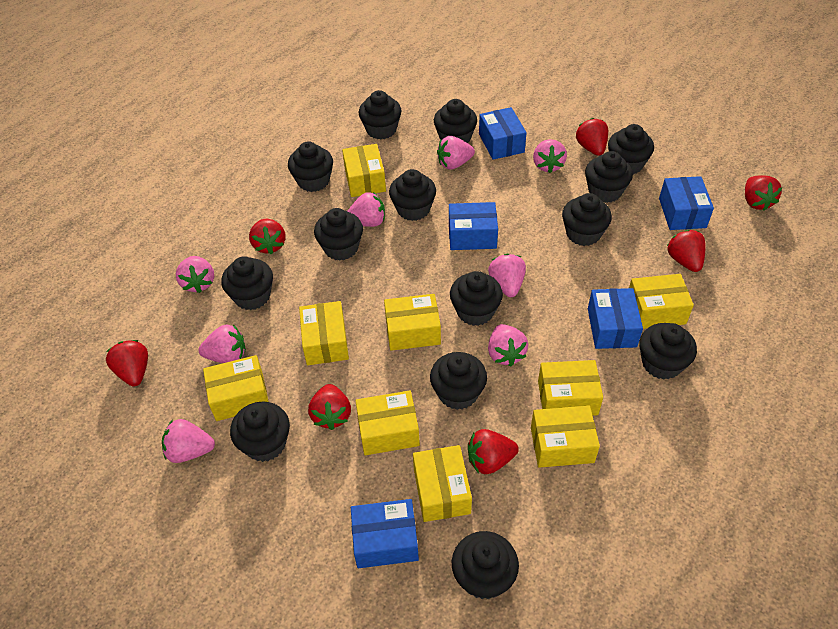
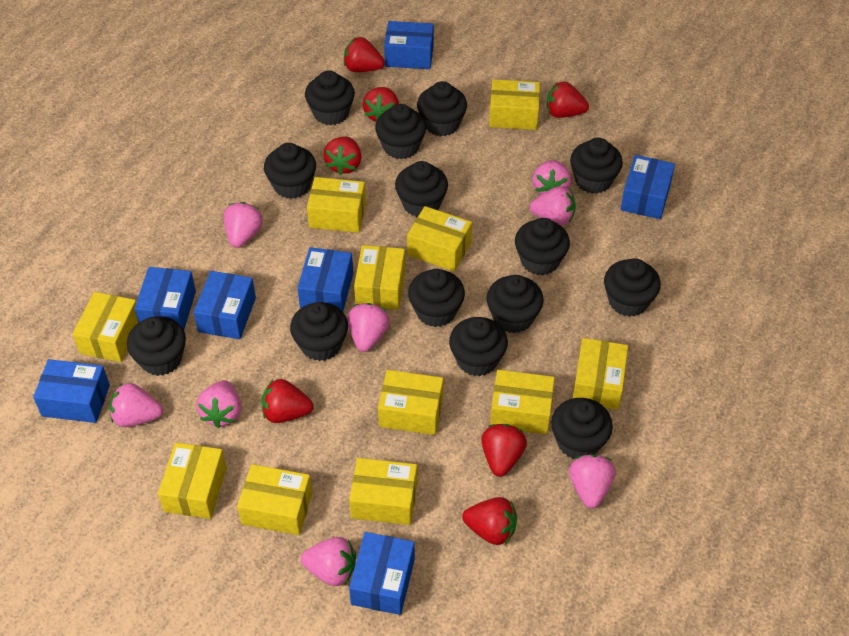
blue box: 5 -> 7
yellow box: 9 -> 11

